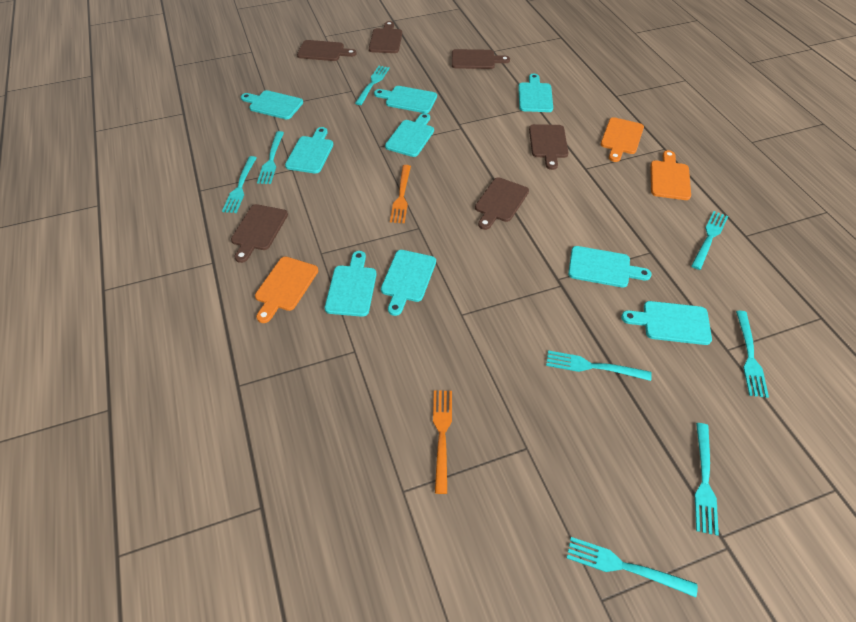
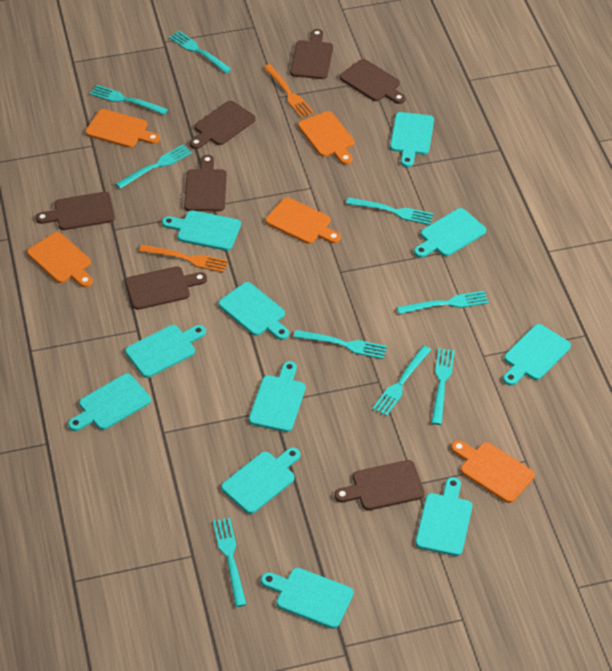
brown cutting board: 6 -> 7
orange cutting board: 3 -> 5
turquoise cutting board: 9 -> 11
turquoise fork: 8 -> 9

